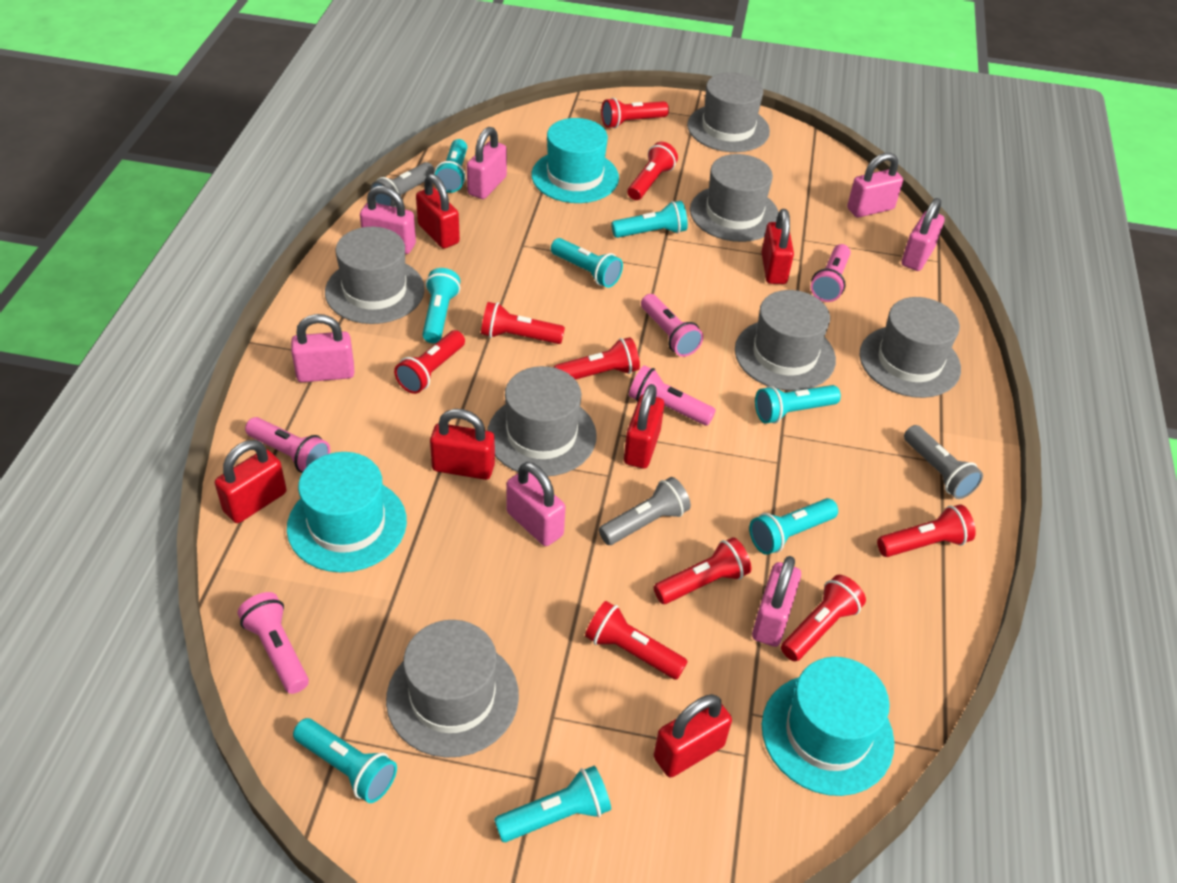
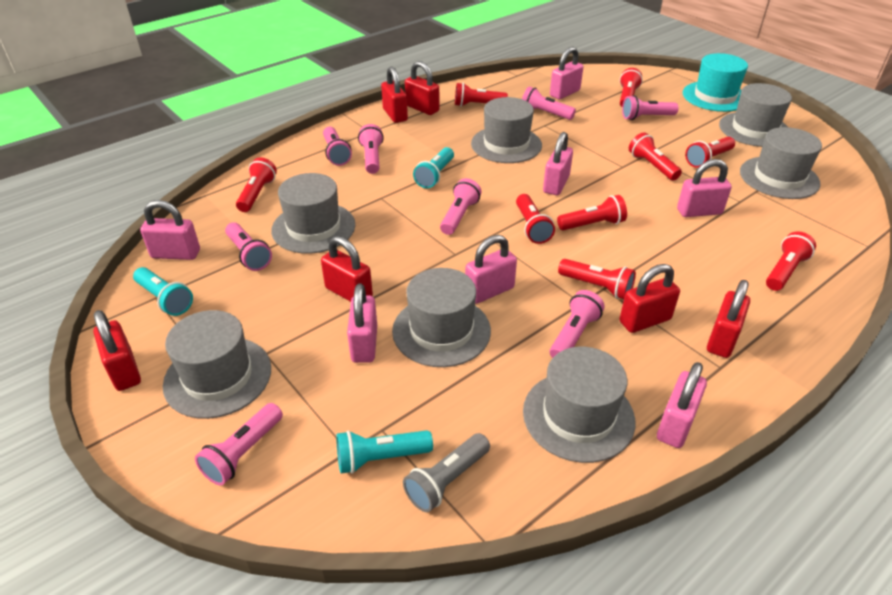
grey flashlight: 3 -> 1
pink flashlight: 5 -> 8
turquoise flashlight: 8 -> 3
turquoise hat: 3 -> 1

